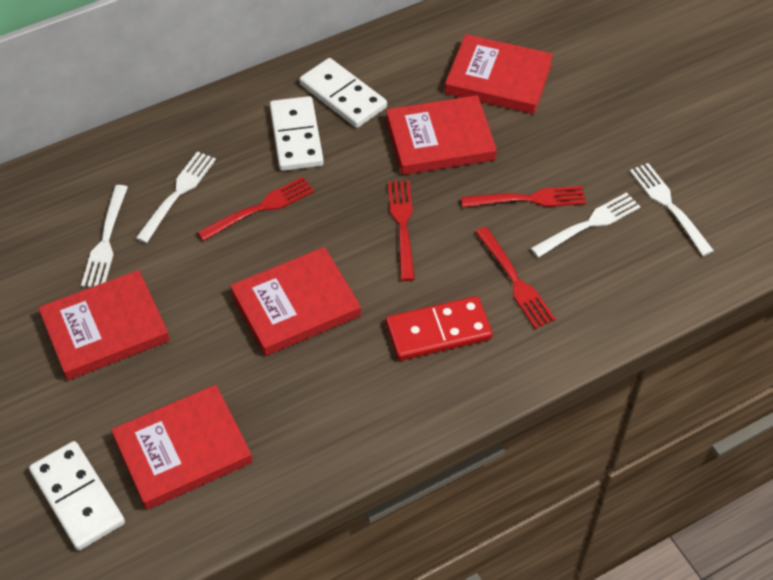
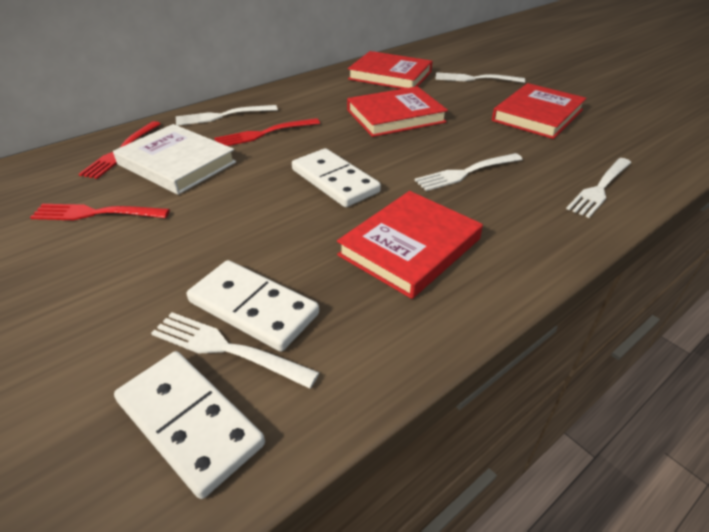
red book: 5 -> 4
red domino: 1 -> 0
red fork: 4 -> 3
white book: 0 -> 1
white fork: 4 -> 5

